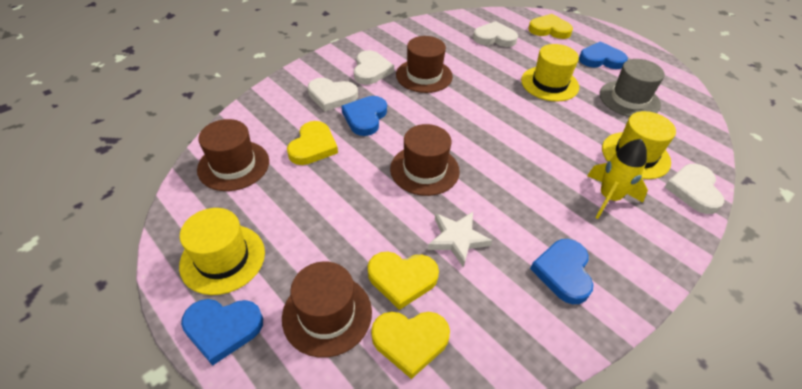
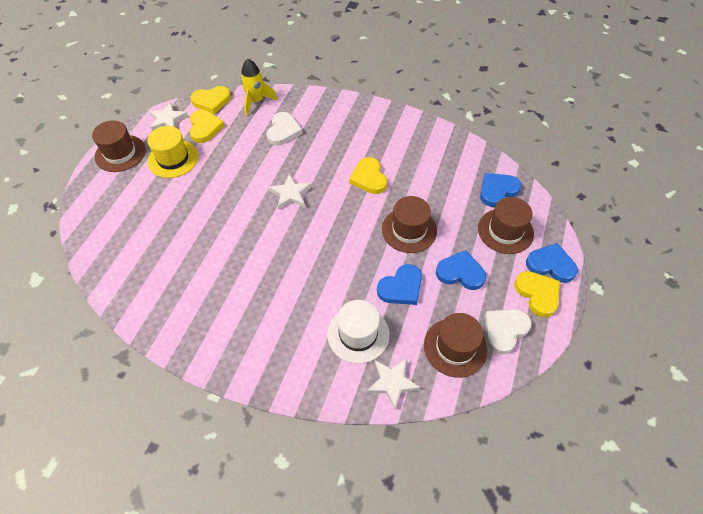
grey hat: 1 -> 0
white hat: 0 -> 1
white heart: 4 -> 2
white star: 1 -> 3
yellow hat: 3 -> 1

